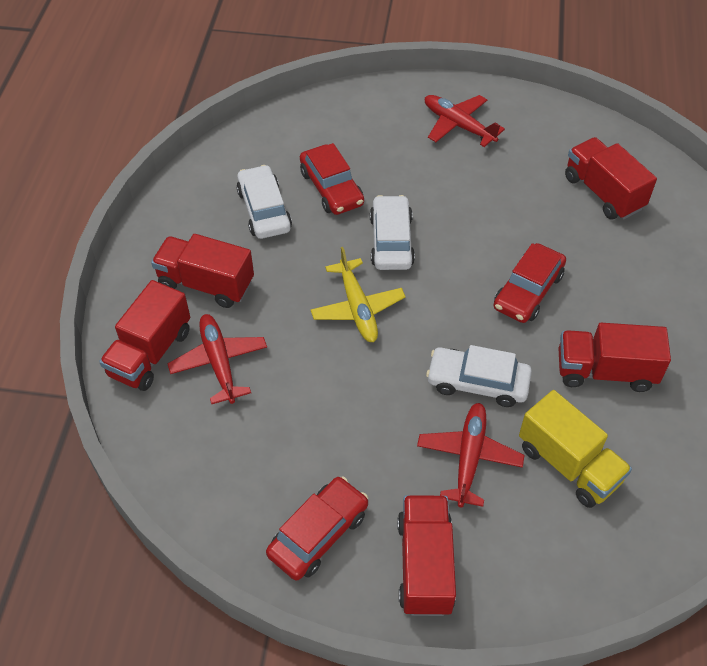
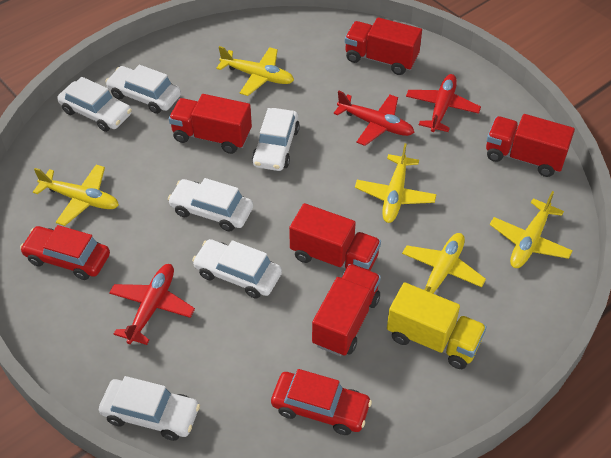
red car: 3 -> 2
white car: 3 -> 6
yellow plane: 1 -> 5

